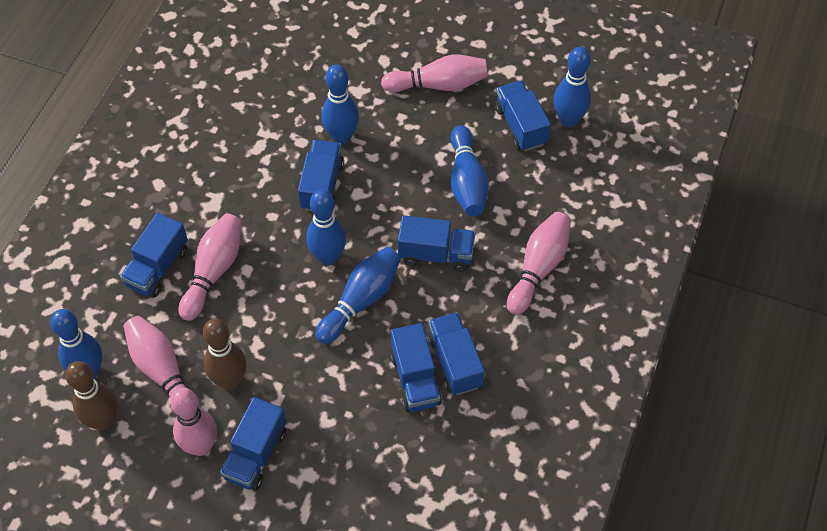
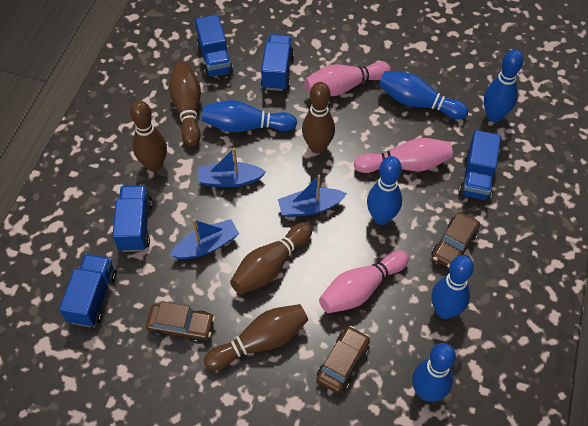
blue boat: 0 -> 3
blue truck: 7 -> 5
brown bowling pin: 2 -> 5
brown car: 0 -> 3
pink bowling pin: 5 -> 3

